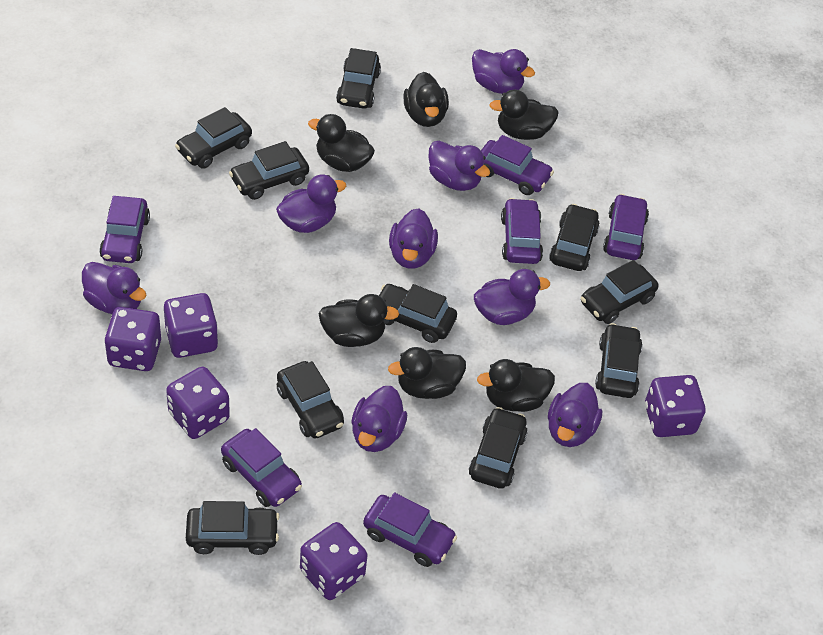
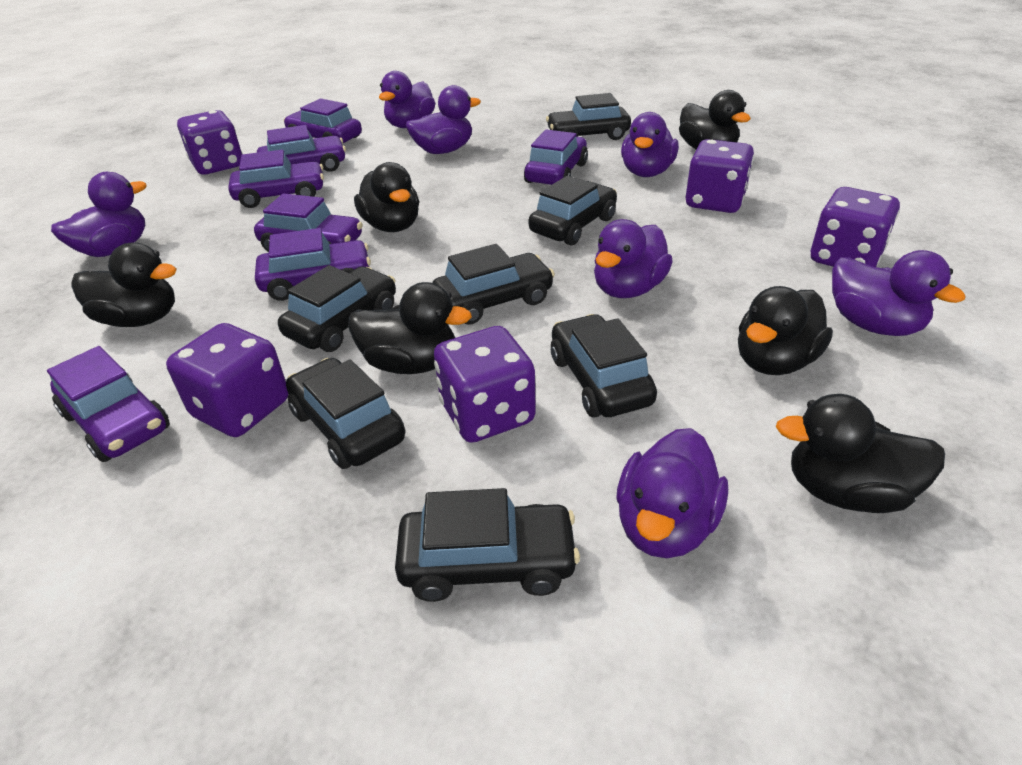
black car: 10 -> 7
purple car: 6 -> 7
purple duck: 8 -> 7

